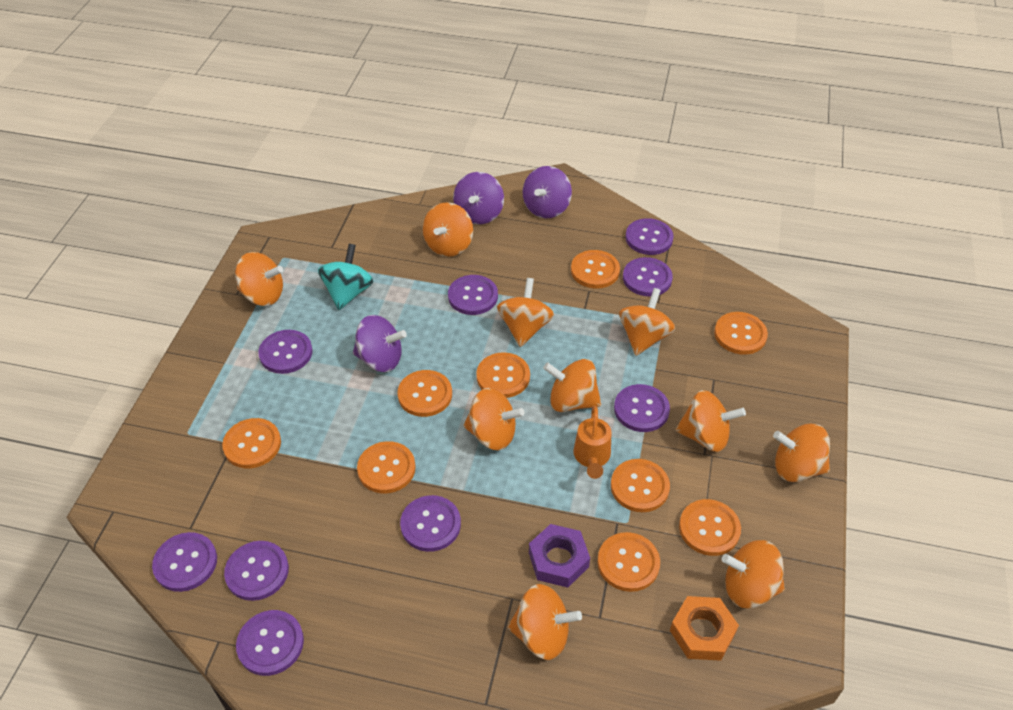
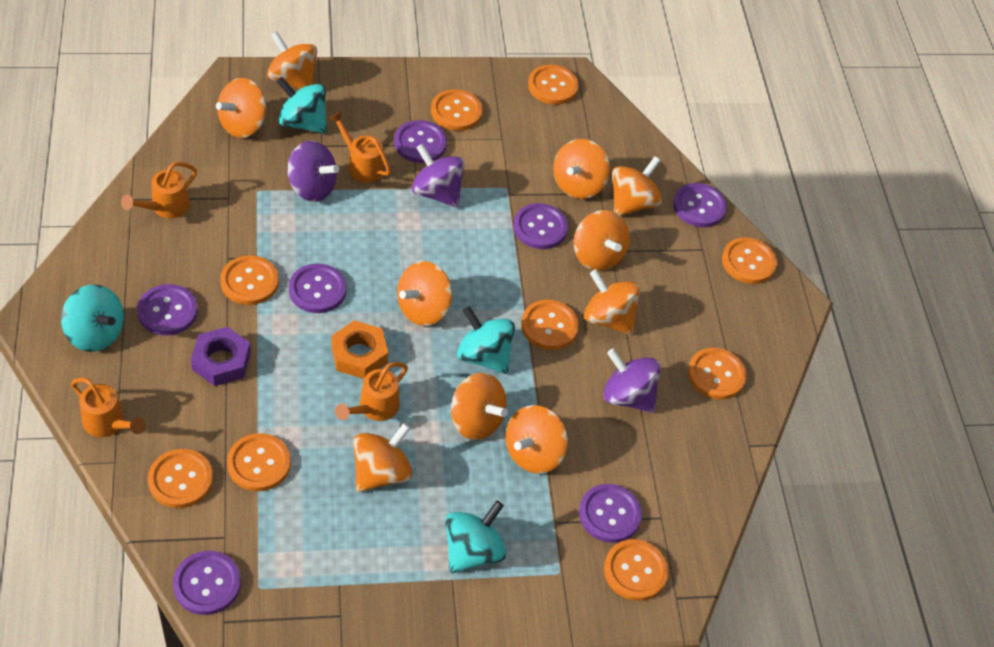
orange watering can: 1 -> 4
purple button: 9 -> 7
turquoise spinning top: 1 -> 4

